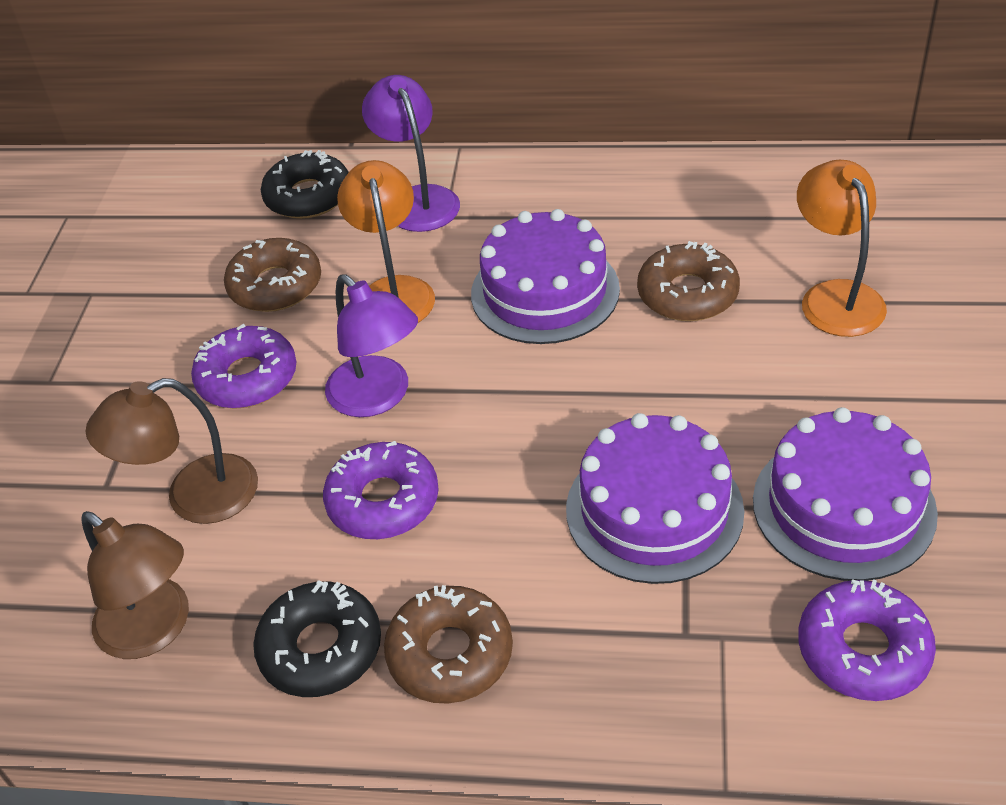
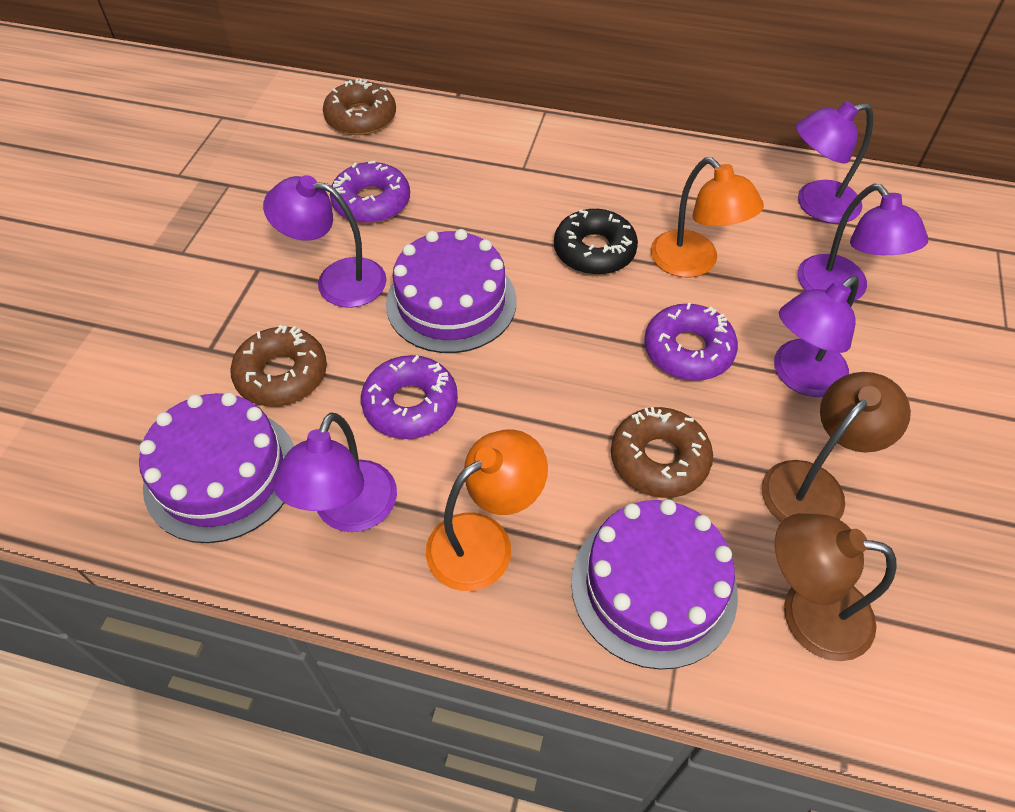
black donut: 2 -> 1
purple lamp: 2 -> 5

